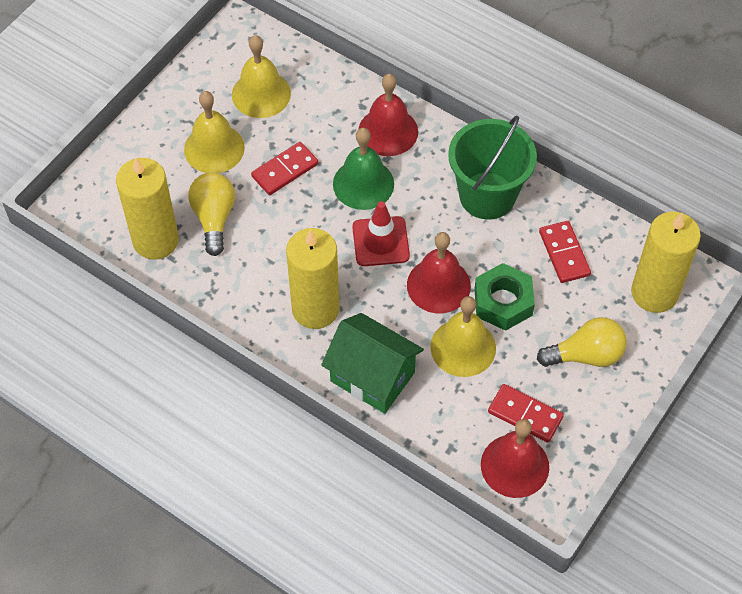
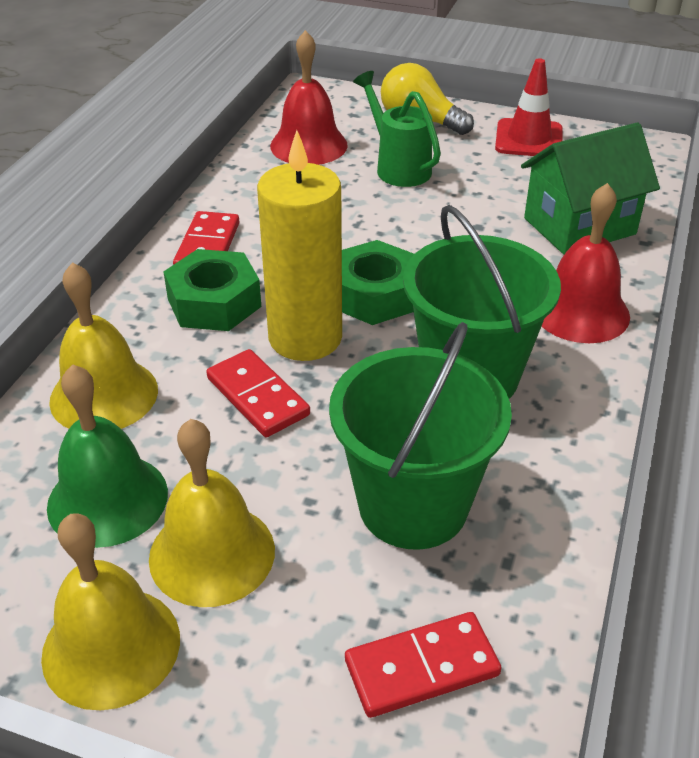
green bucket: 1 -> 2
green nut: 1 -> 2
green watering can: 0 -> 1
red bell: 3 -> 2
yellow candle: 3 -> 1
yellow light bulb: 2 -> 1

